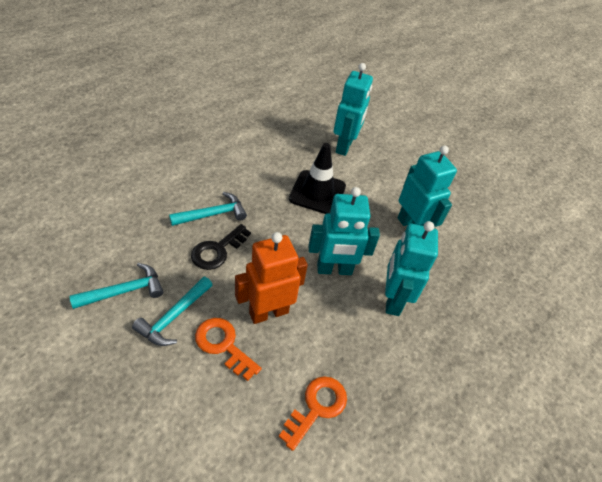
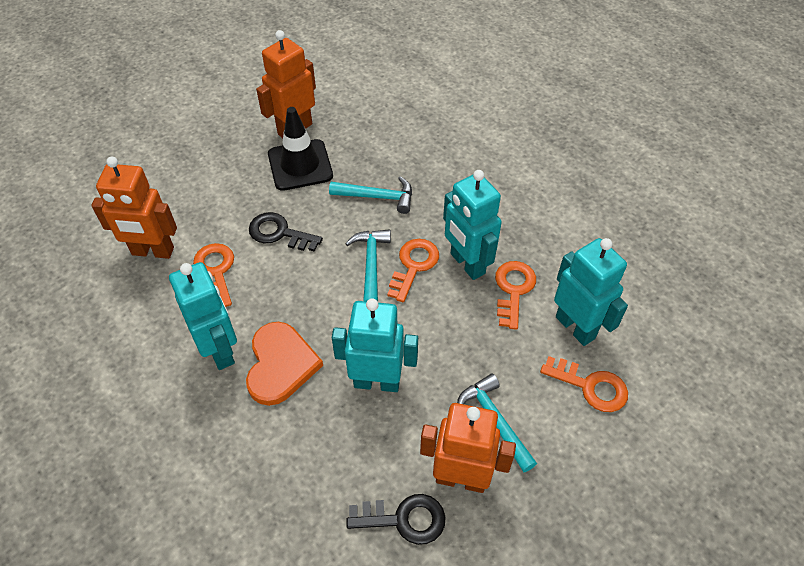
black key: 1 -> 2
orange heart: 0 -> 1
orange key: 2 -> 4
orange robot: 1 -> 3

